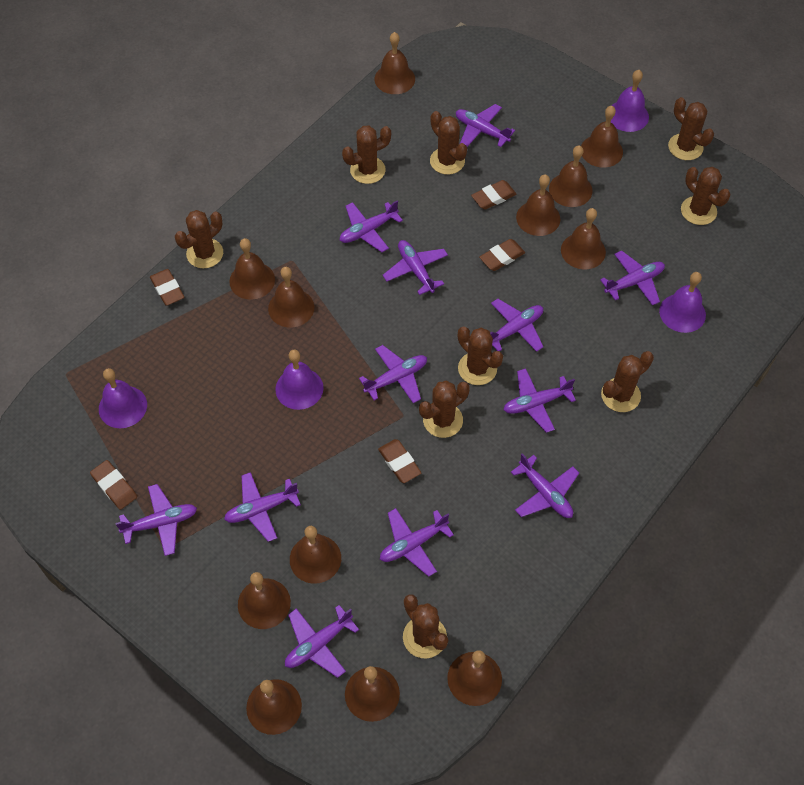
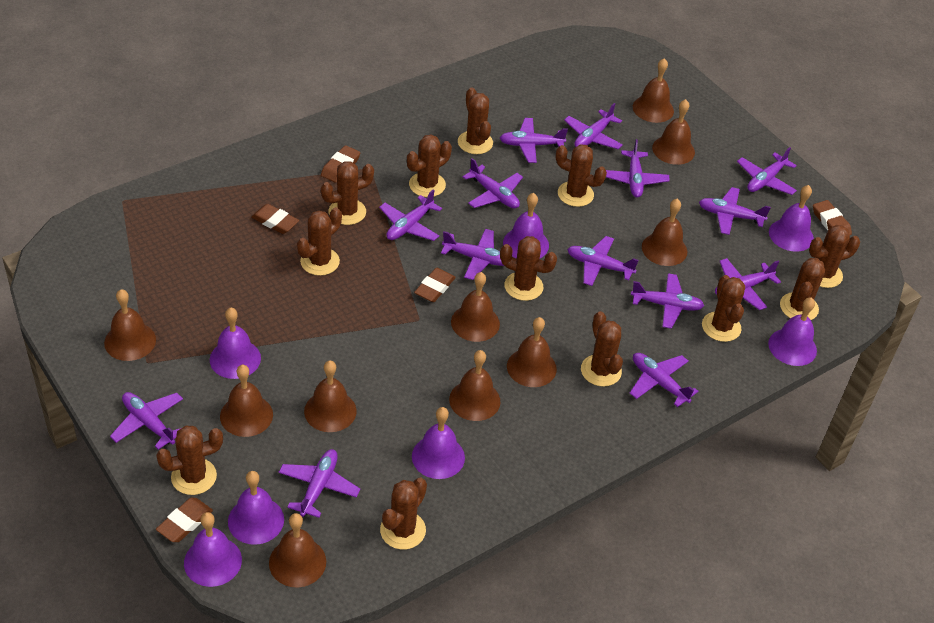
brown bell: 12 -> 10
brown cactus: 9 -> 12
purple bell: 4 -> 7
purple plane: 12 -> 14

